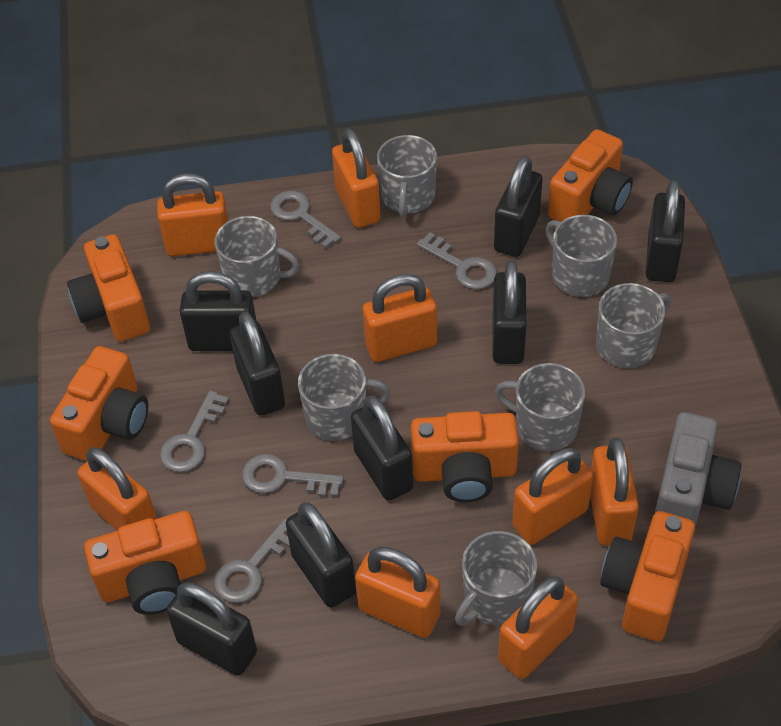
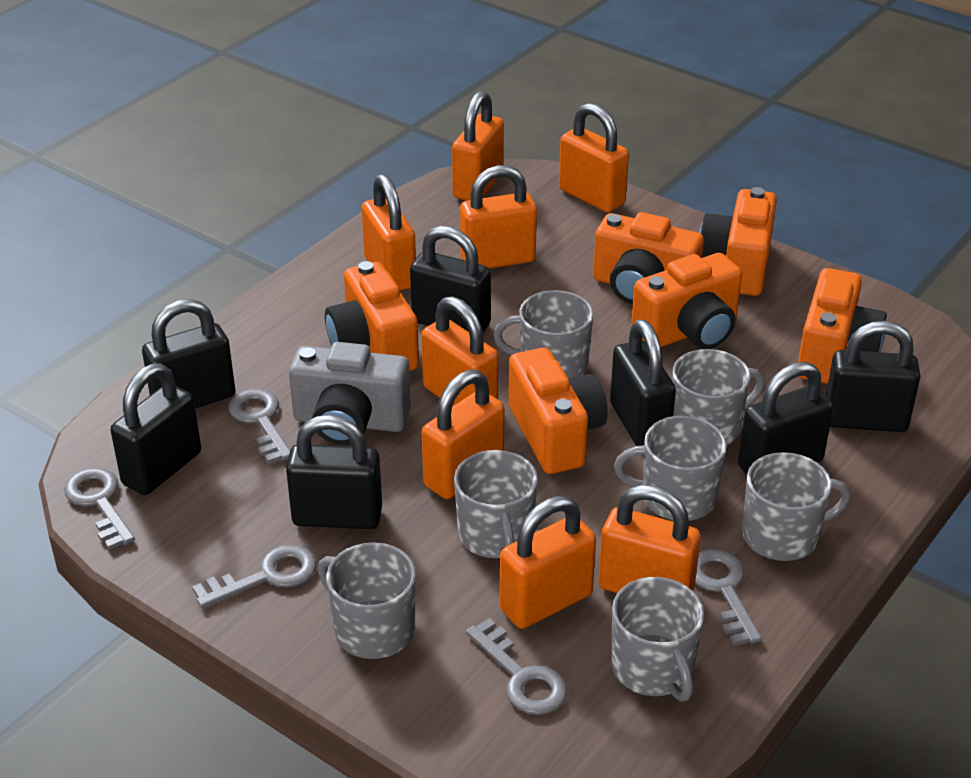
black padlock: 8 -> 7

